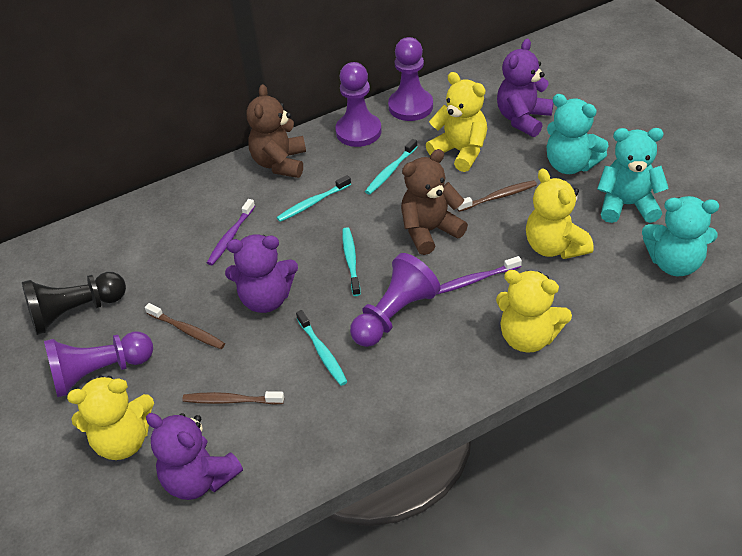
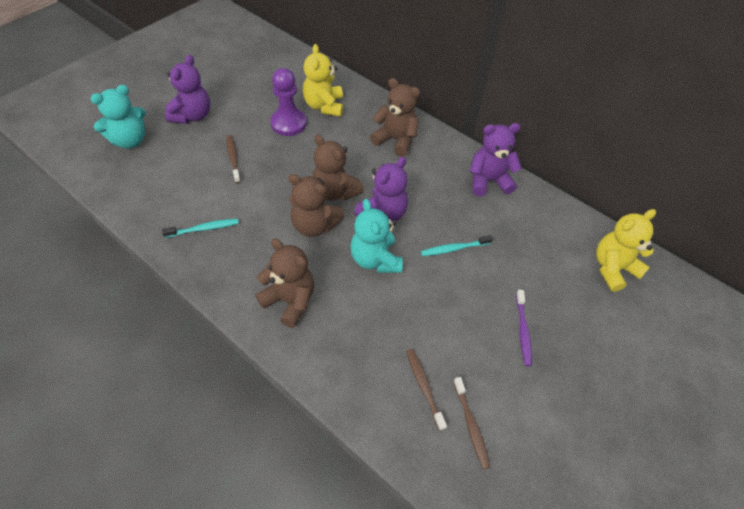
black pawn: 1 -> 0
brown teddy bear: 2 -> 4
purple pawn: 4 -> 1
purple toothbrush: 2 -> 1
turquoise teddy bear: 3 -> 2
turquoise toothbrush: 4 -> 2
yellow teddy bear: 4 -> 2

